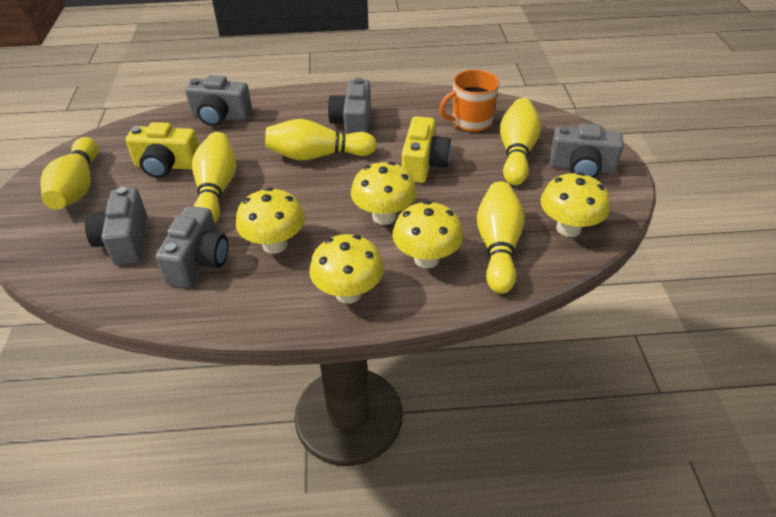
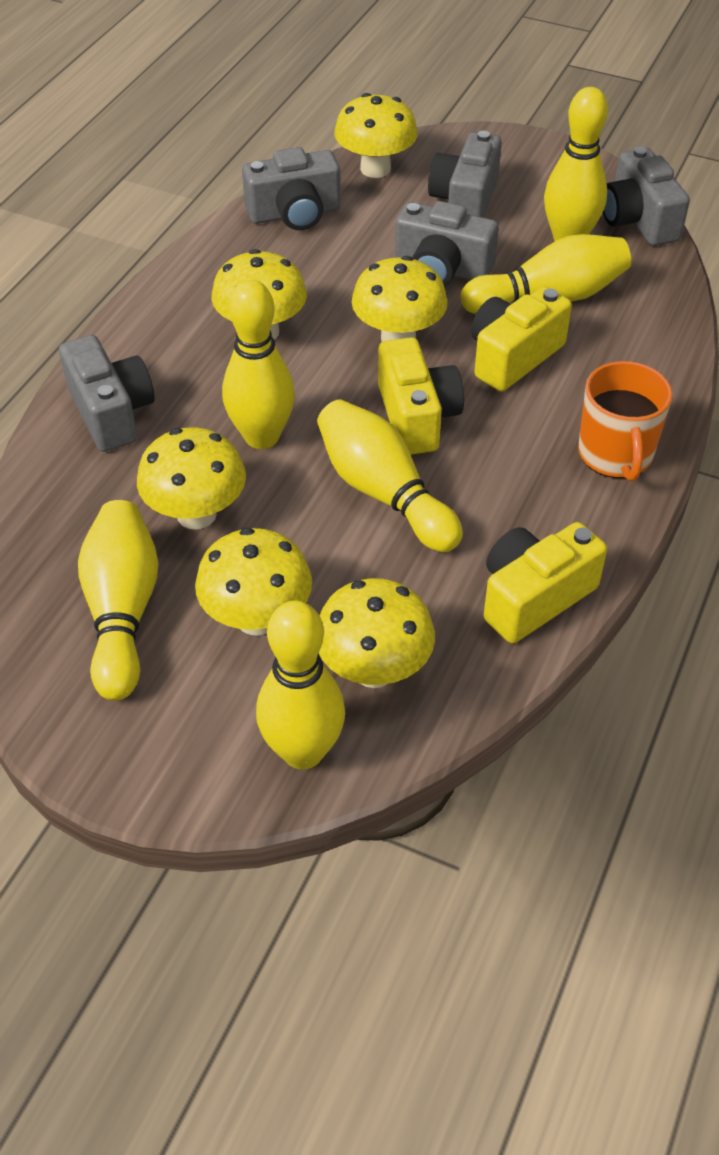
yellow bowling pin: 5 -> 6
yellow camera: 2 -> 3
yellow mushroom: 5 -> 6

